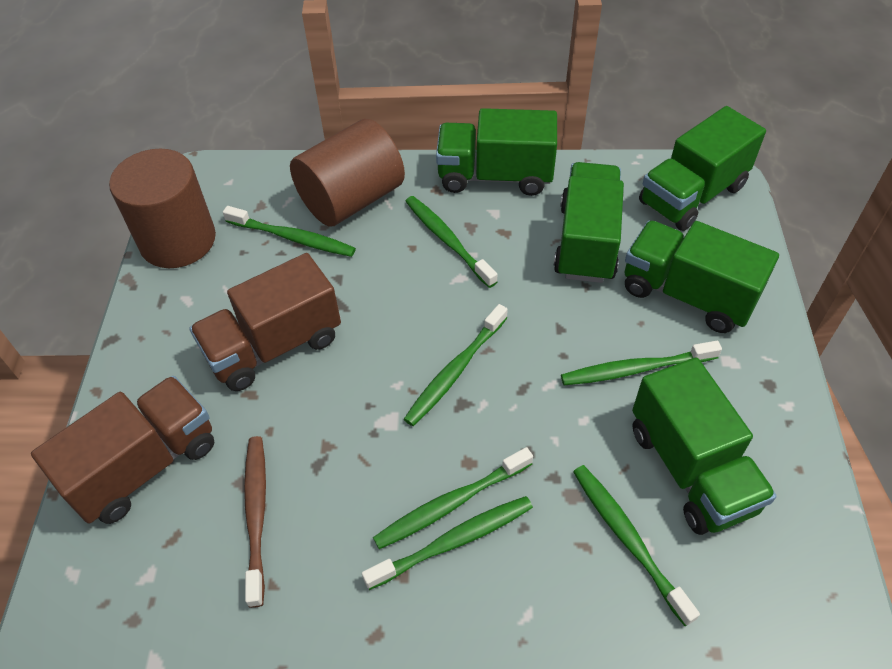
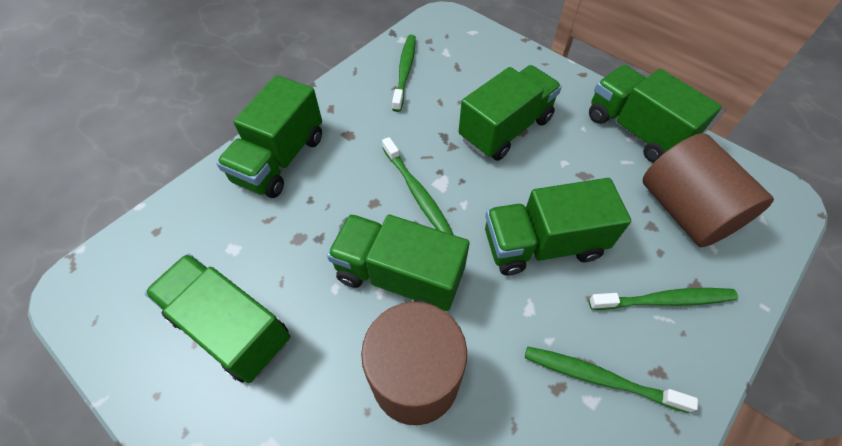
brown toothbrush: 1 -> 0
brown truck: 2 -> 0
green toothbrush: 7 -> 4
green truck: 5 -> 6

